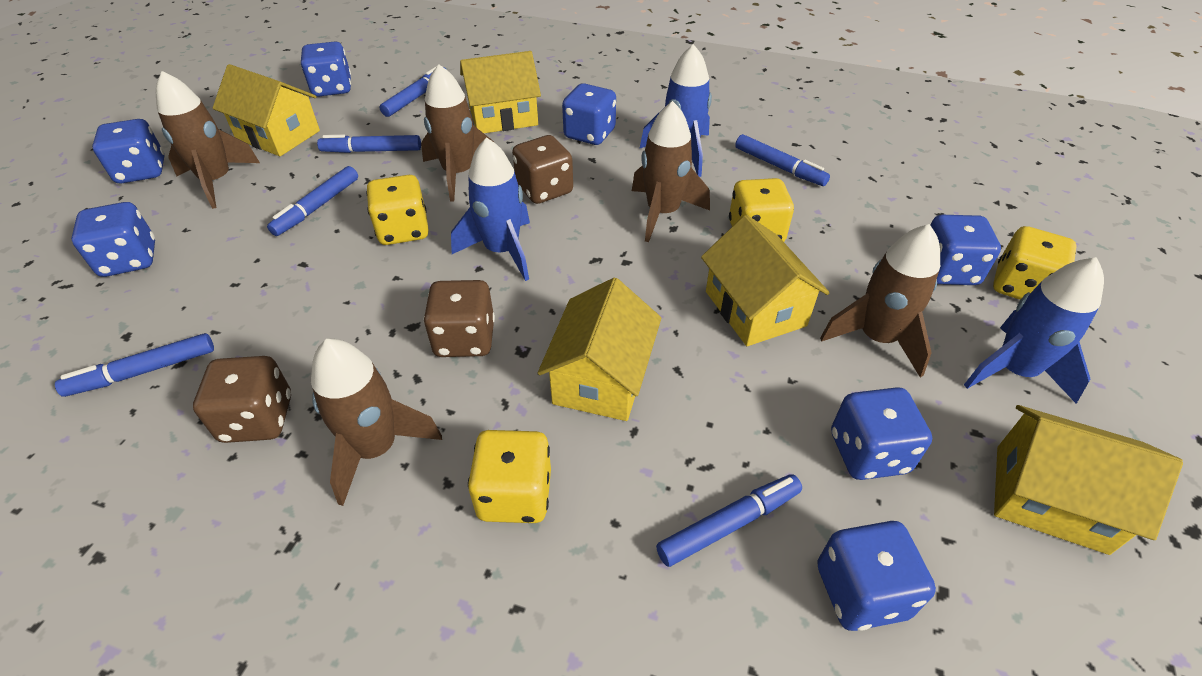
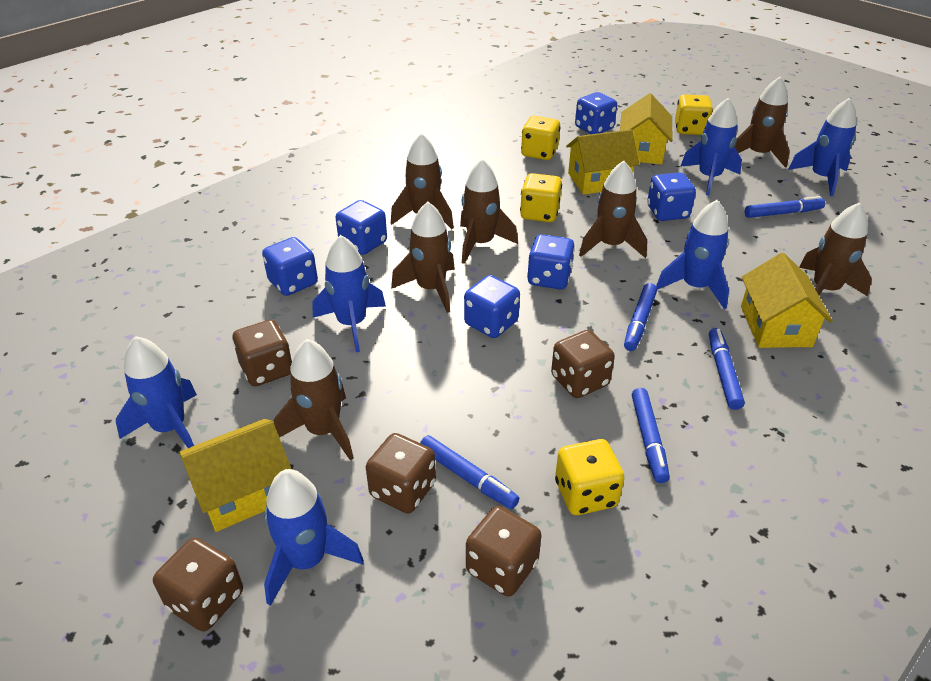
blue dice: 7 -> 6
blue marker: 6 -> 5
blue rocket: 3 -> 6
brown dice: 3 -> 5
brown rocket: 5 -> 7
yellow house: 5 -> 4

